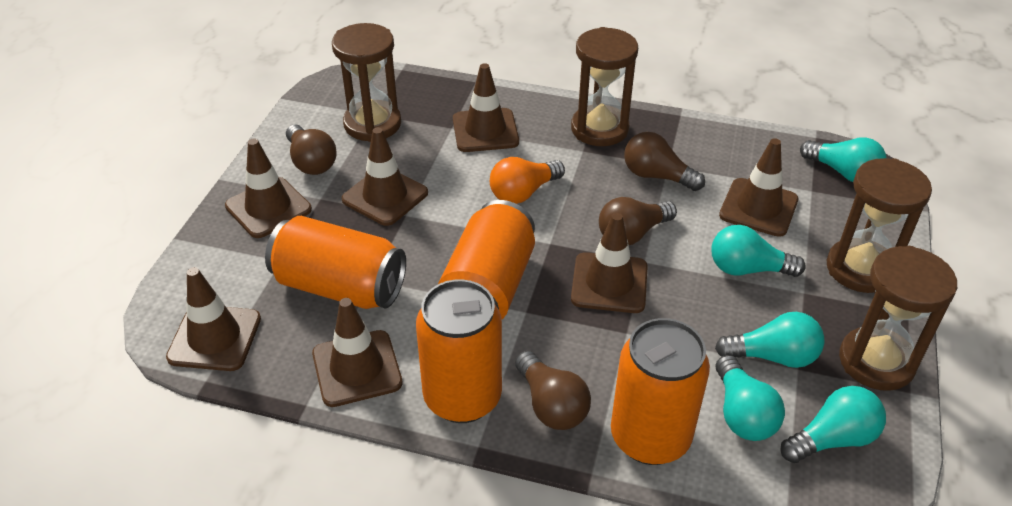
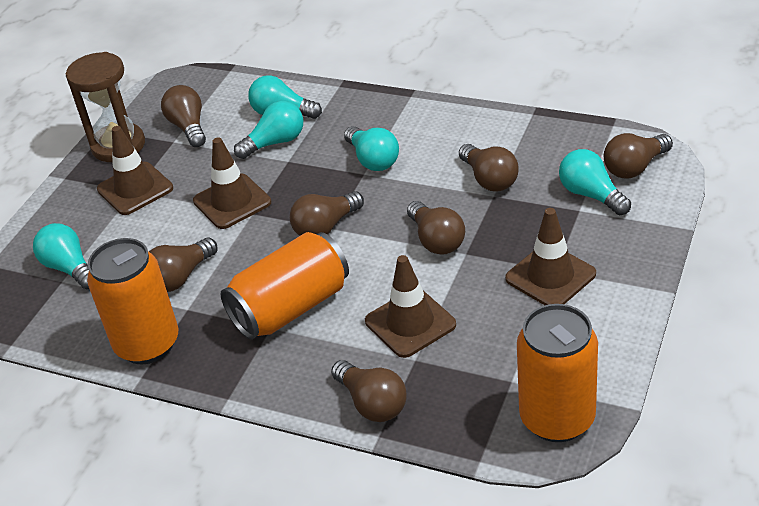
brown hourglass: 4 -> 1
brown light bulb: 4 -> 7
brown traffic cone: 7 -> 4
orange can: 4 -> 3
orange light bulb: 1 -> 0

